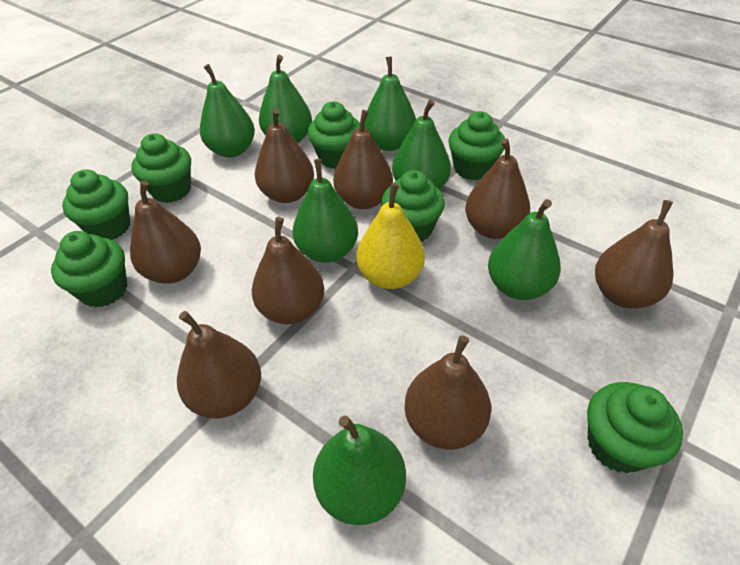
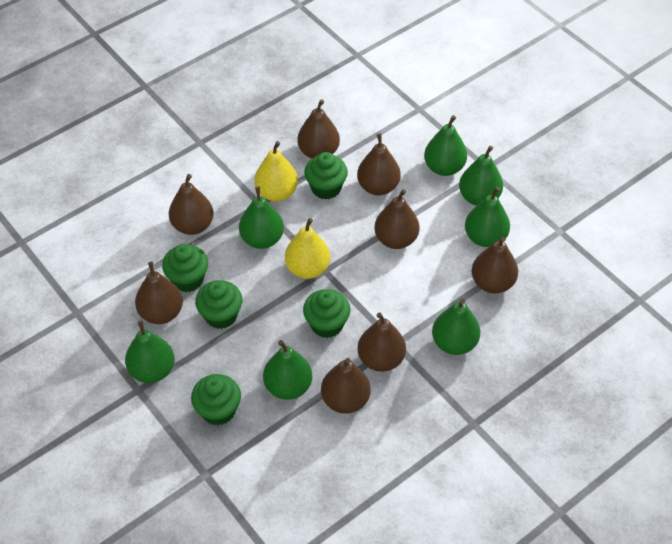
green cupcake: 7 -> 5
yellow pear: 1 -> 2

